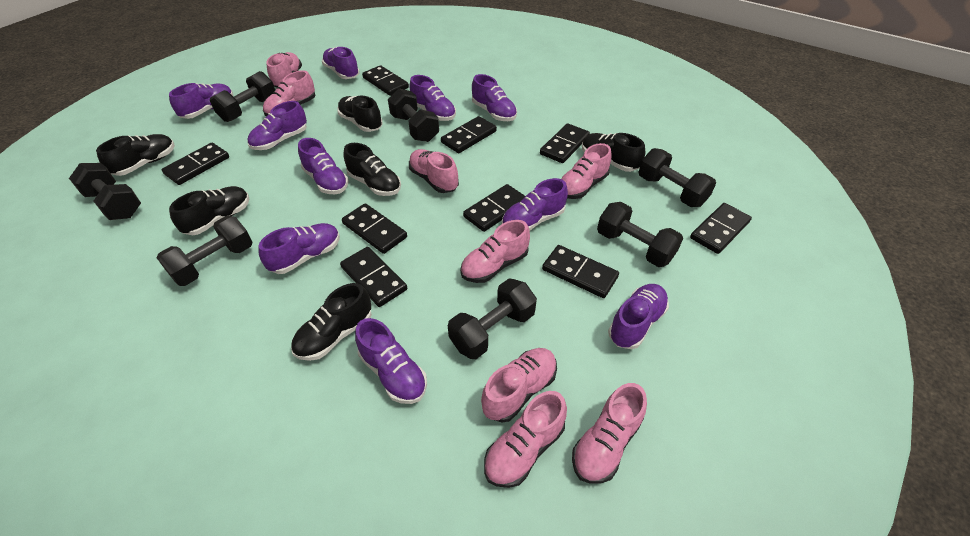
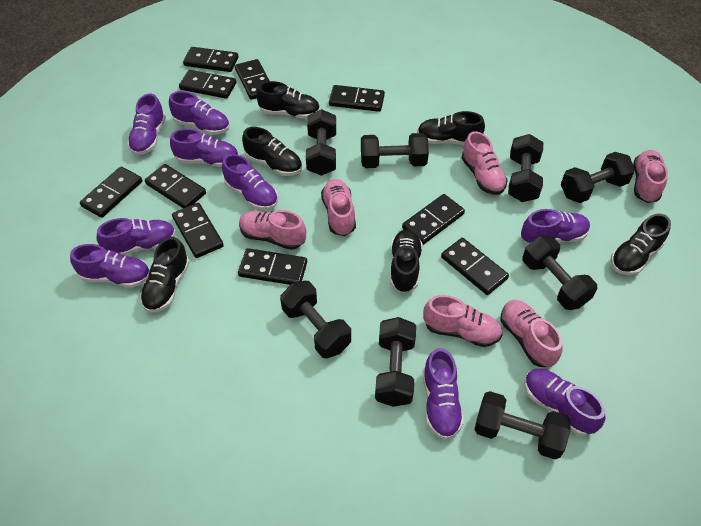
black domino: 9 -> 10
black dumbbell: 7 -> 8
pink shoe: 8 -> 6
purple shoe: 10 -> 9

